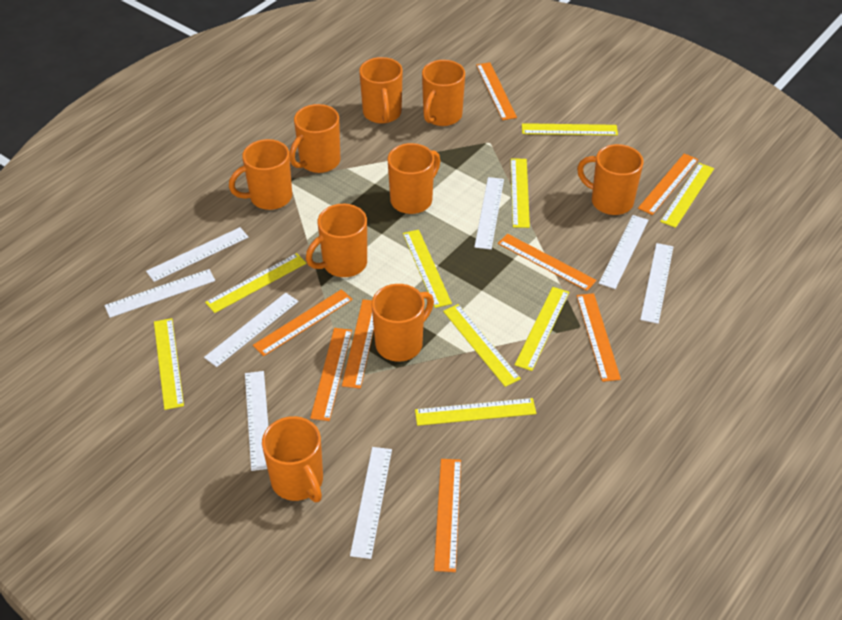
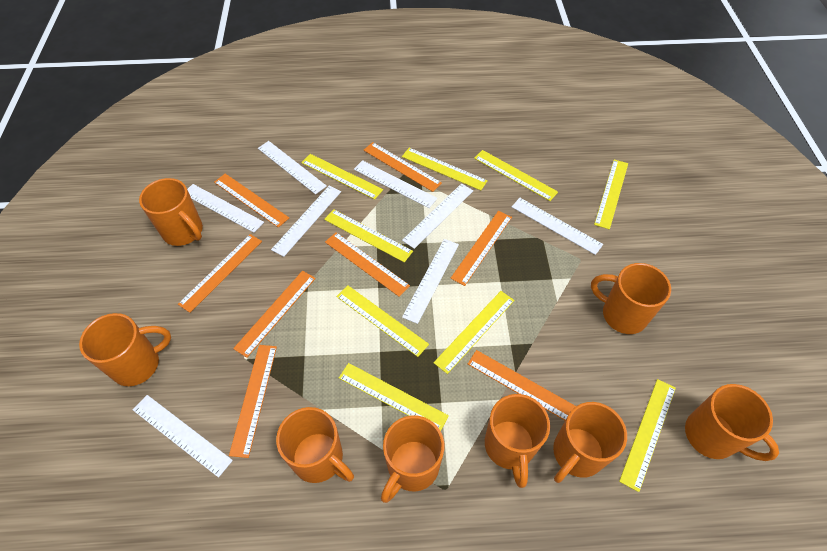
orange mug: 9 -> 8

